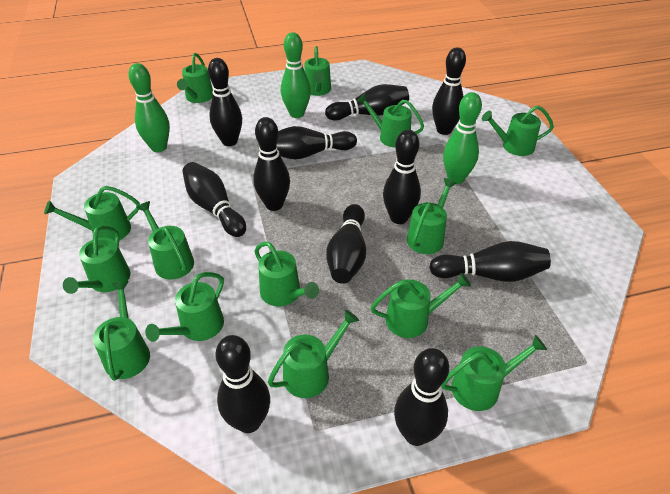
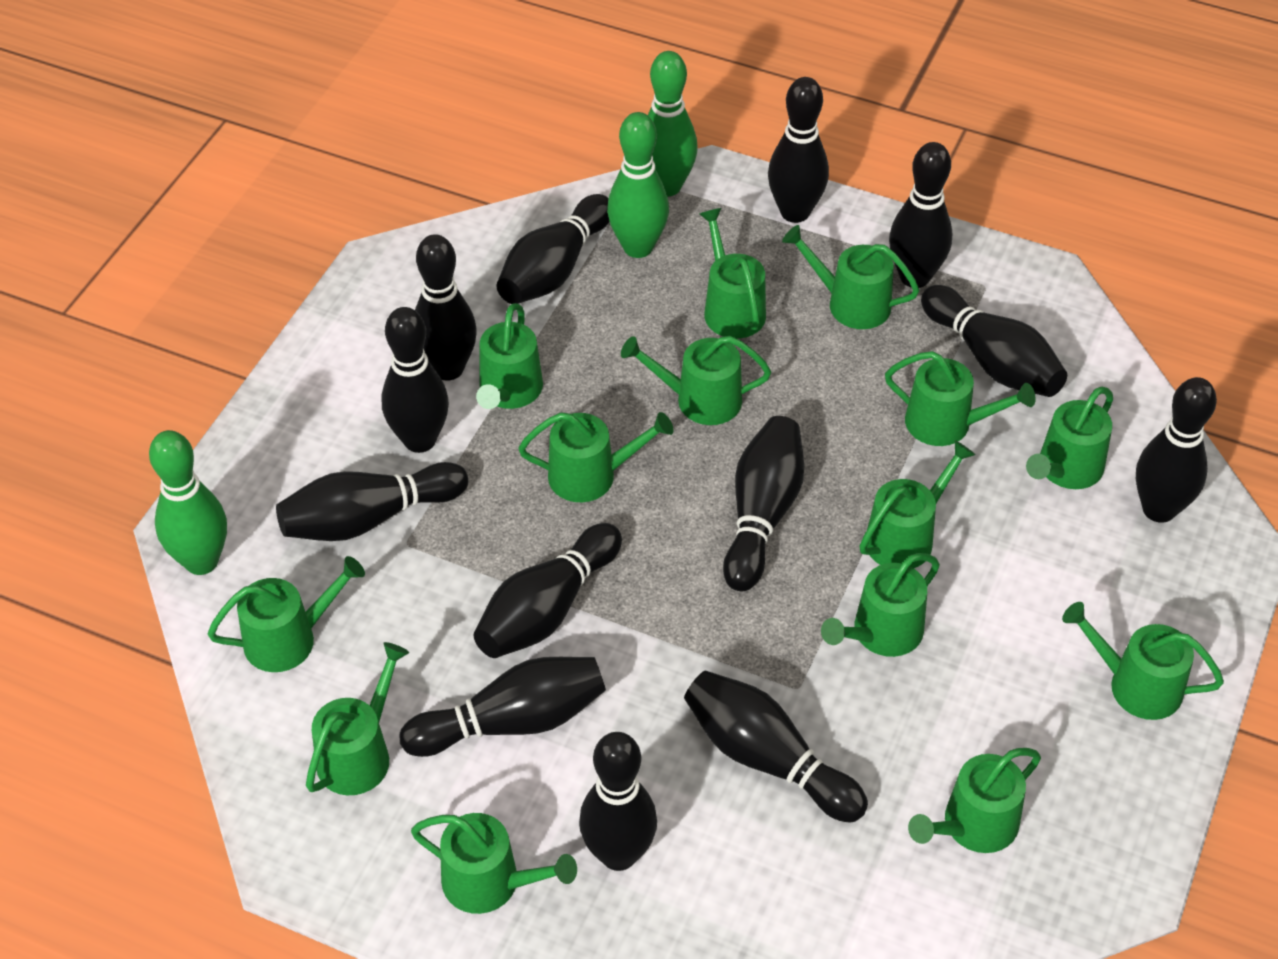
black bowling pin: 11 -> 13

